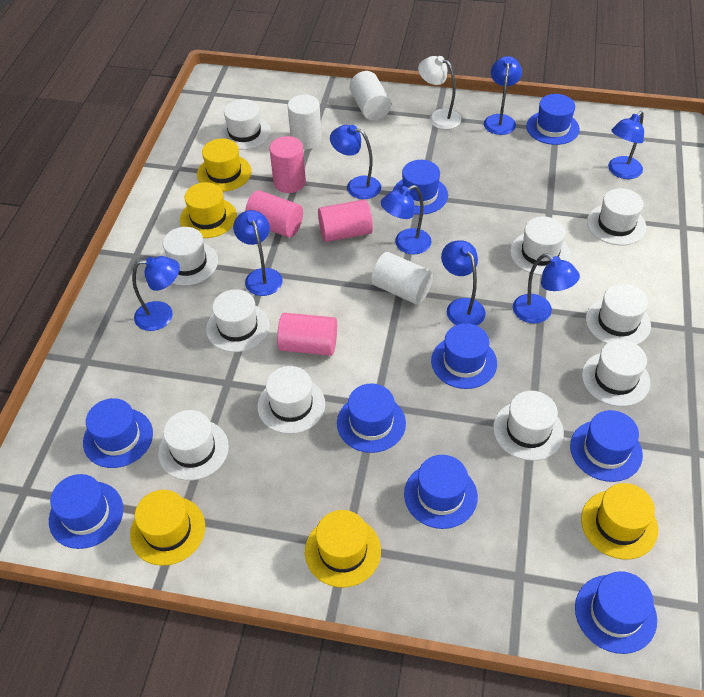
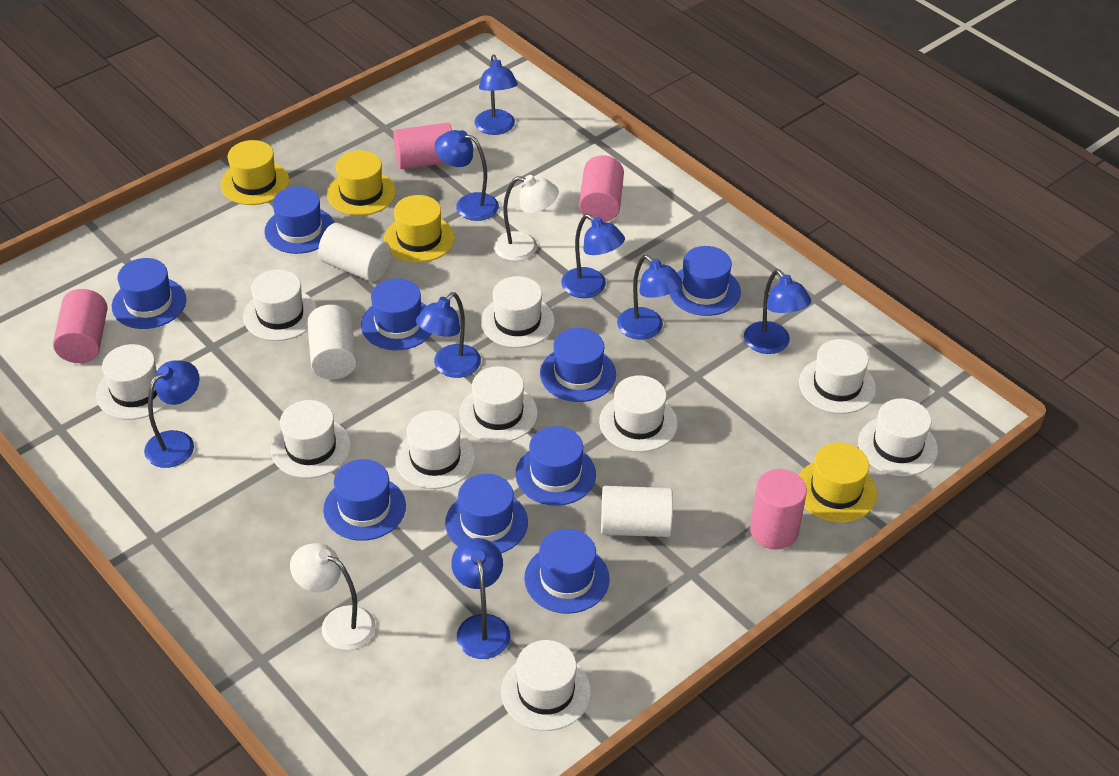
white lamp: 1 -> 2
yellow hat: 5 -> 4

